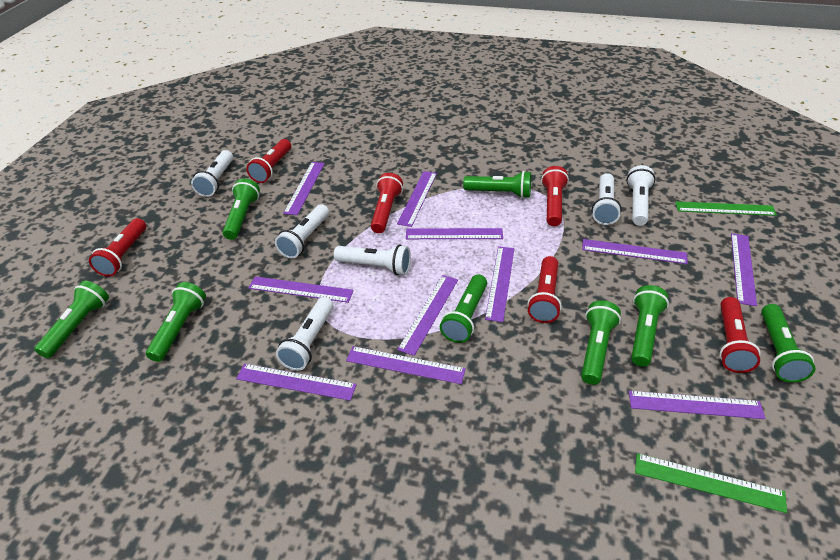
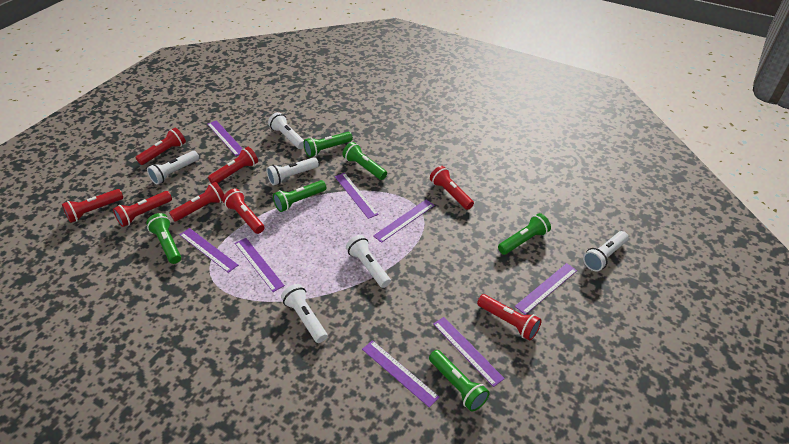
green flashlight: 8 -> 6
green ruler: 2 -> 0
purple ruler: 11 -> 8
red flashlight: 6 -> 8

